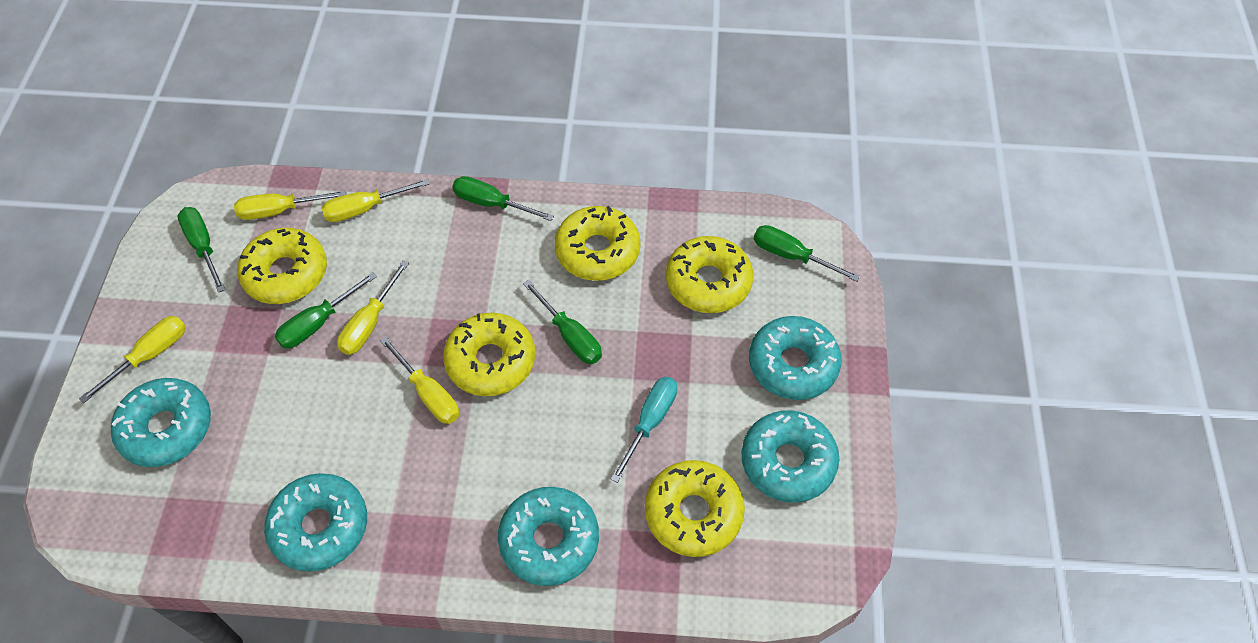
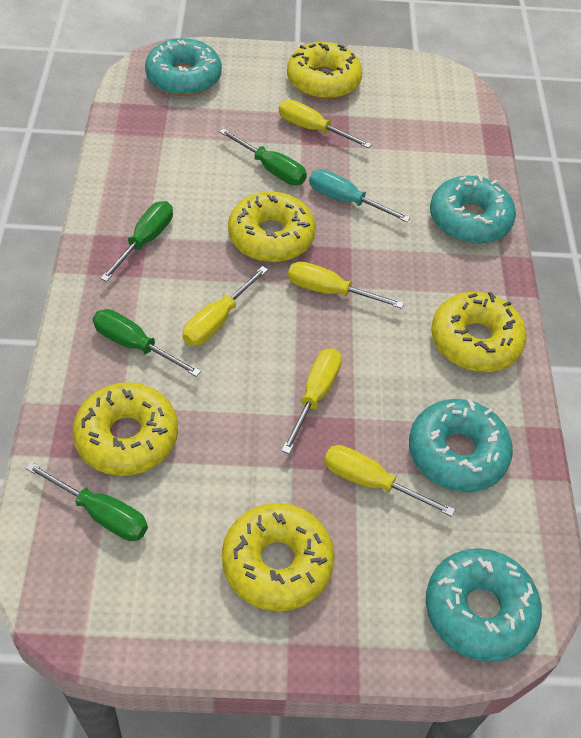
green screwdriver: 5 -> 4
turquoise donut: 5 -> 4

